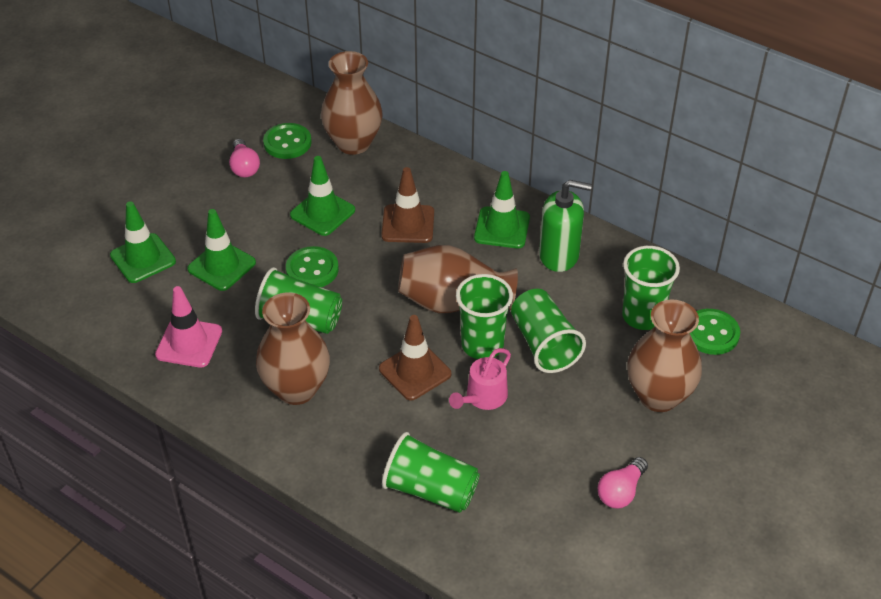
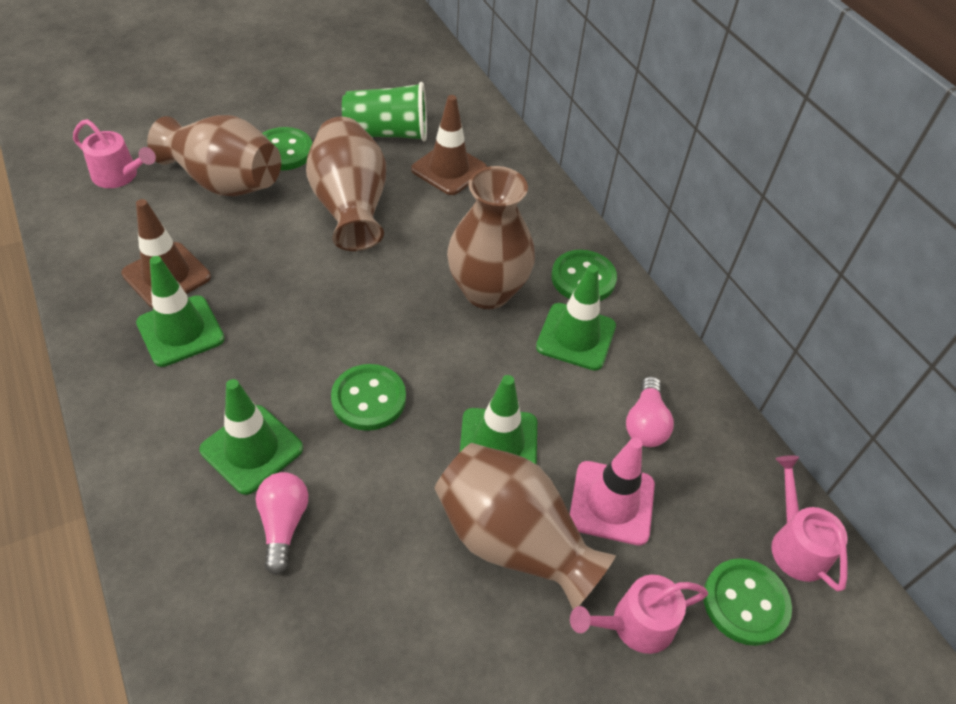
green button: 3 -> 4
green cup: 5 -> 1
green soap dispenser: 1 -> 0
pink watering can: 1 -> 3

